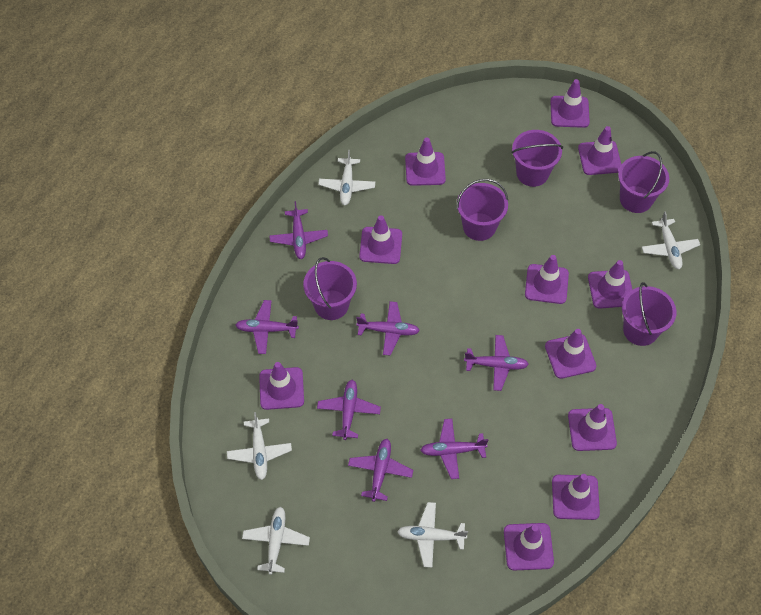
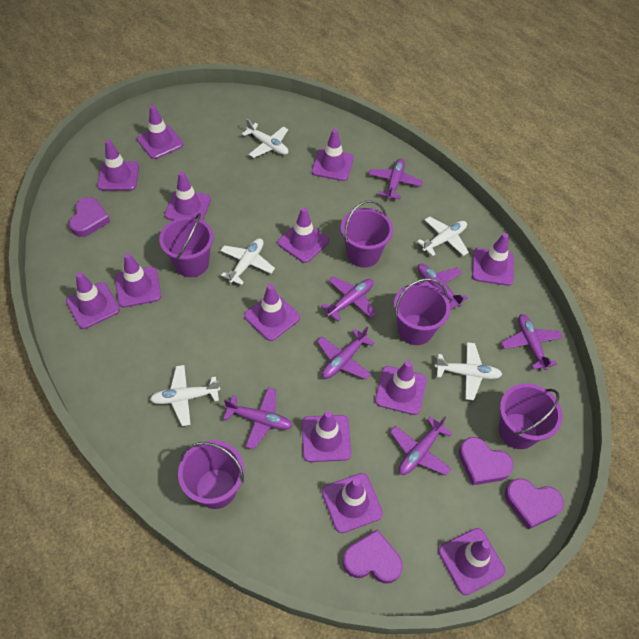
purple heart: 0 -> 4
purple traffic cone: 11 -> 13

